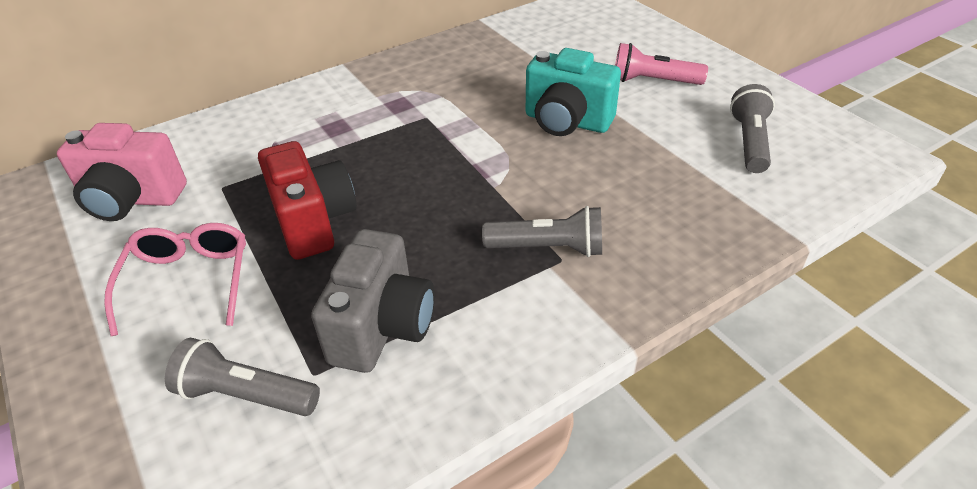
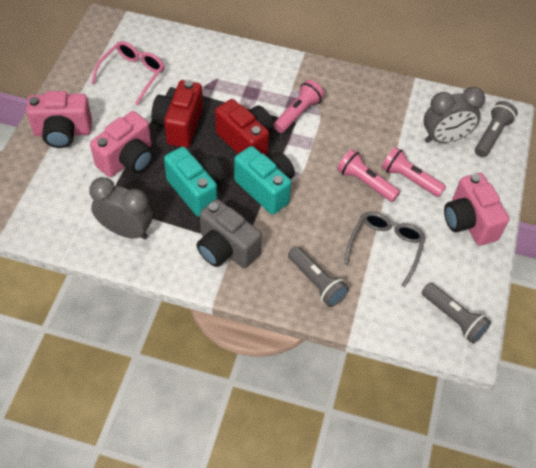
grey clock: 0 -> 2
grey glasses: 0 -> 1
pink camera: 1 -> 3
pink flashlight: 1 -> 3
red camera: 1 -> 2
turquoise camera: 1 -> 2

